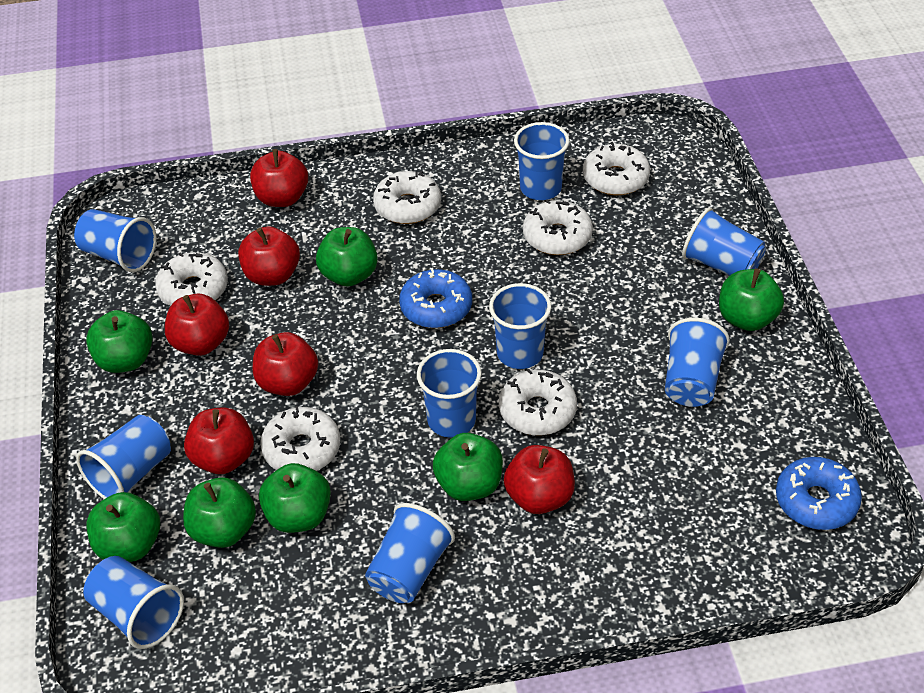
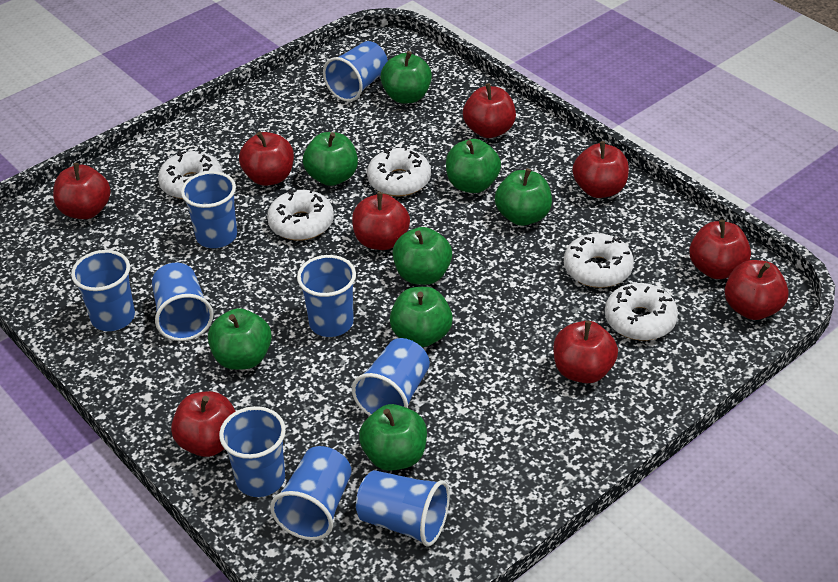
blue donut: 2 -> 0
green apple: 7 -> 8
red apple: 6 -> 9
white donut: 6 -> 5

